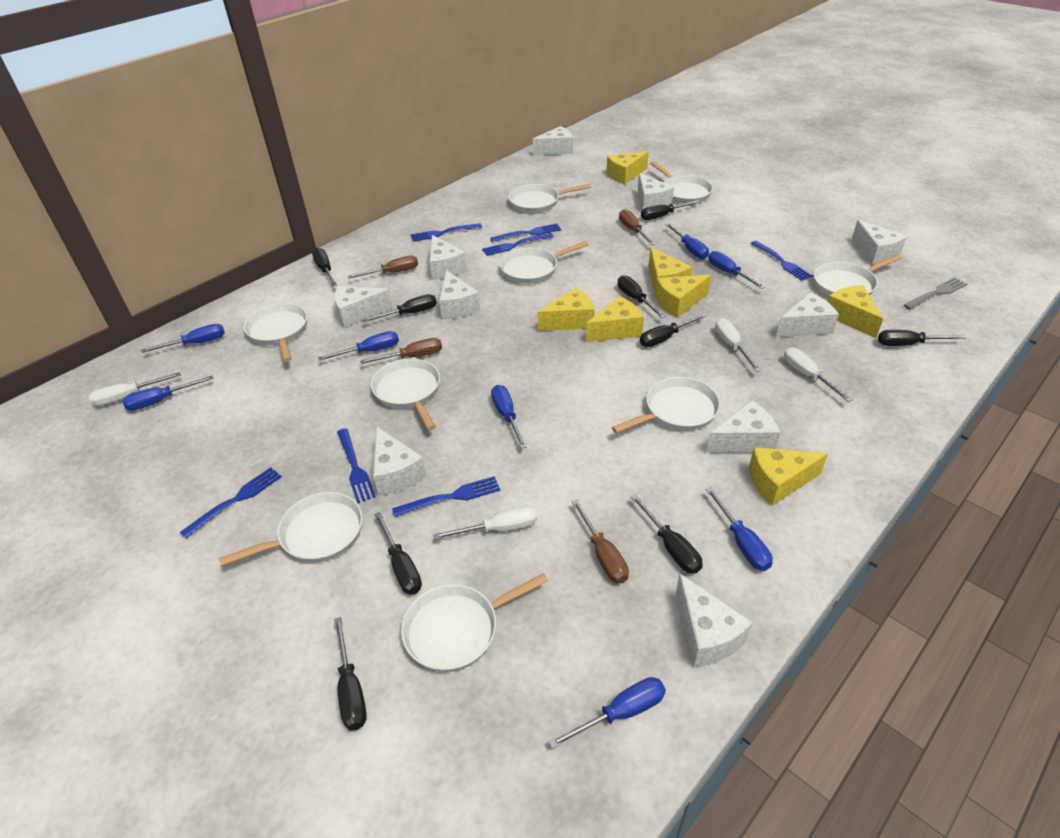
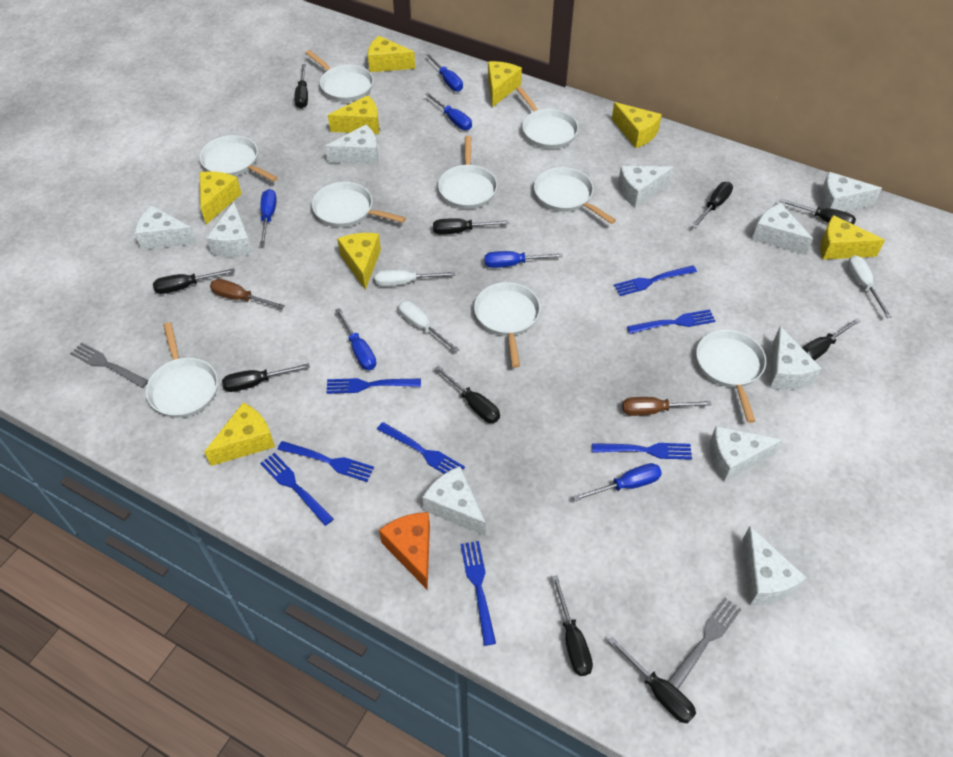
black screwdriver: 9 -> 10
blue fork: 7 -> 8
blue screwdriver: 8 -> 6
brown screwdriver: 4 -> 2
grey fork: 1 -> 2
orange cheese: 0 -> 1
white screwdriver: 4 -> 3
yellow cheese: 7 -> 8

